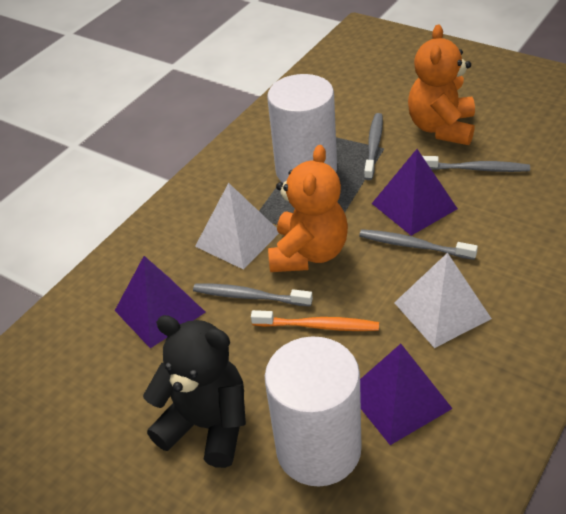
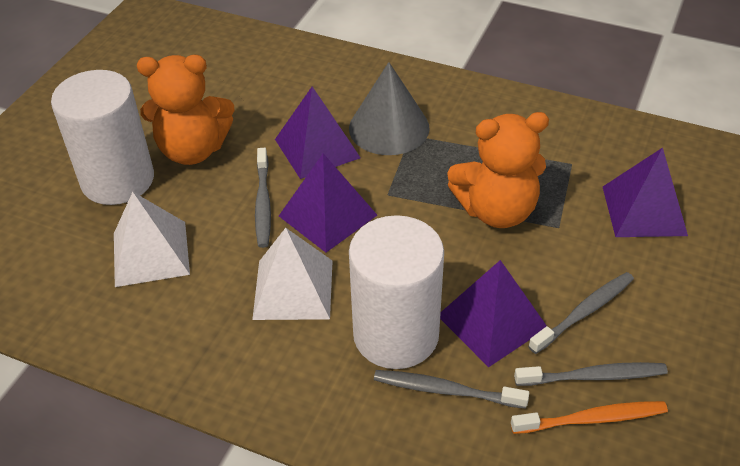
black teddy bear: 1 -> 0
grey cone: 0 -> 1
purple pyramid: 3 -> 4

